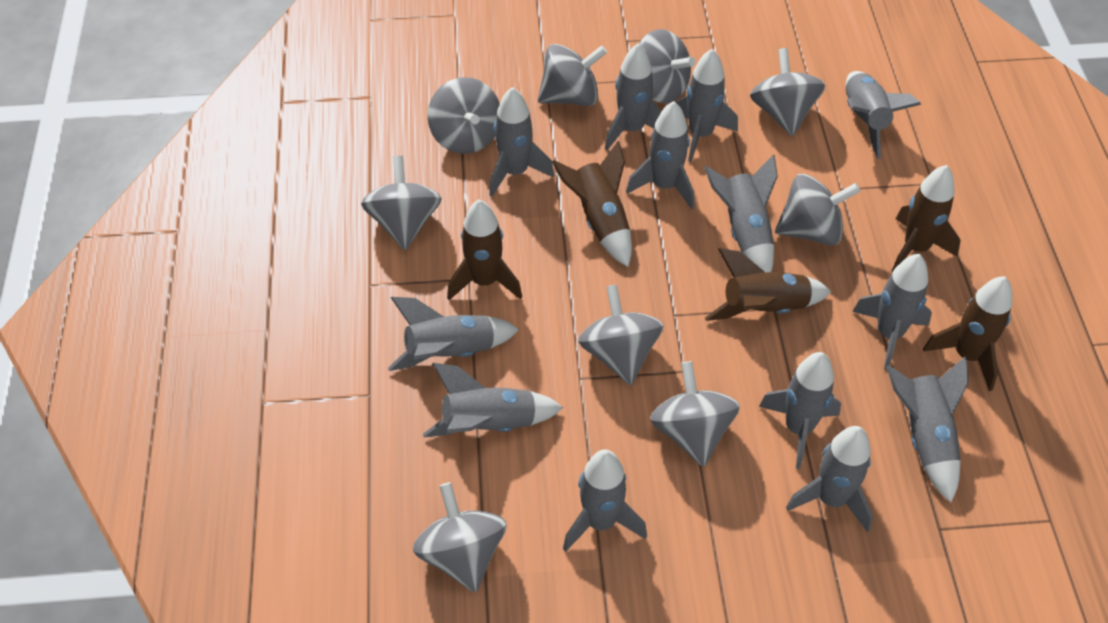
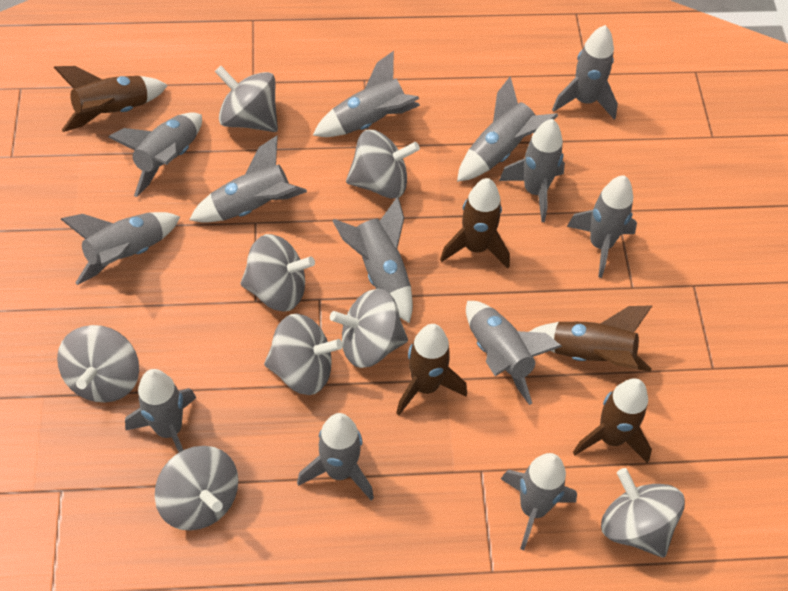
grey spinning top: 9 -> 8

